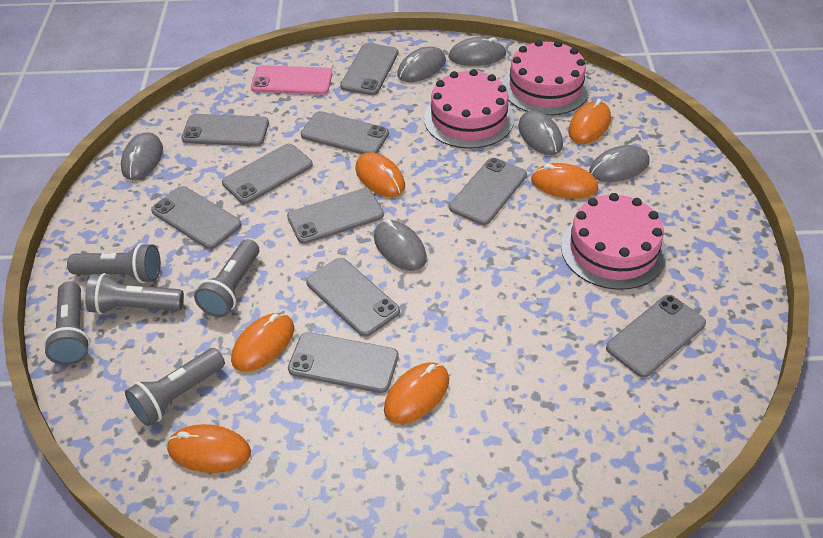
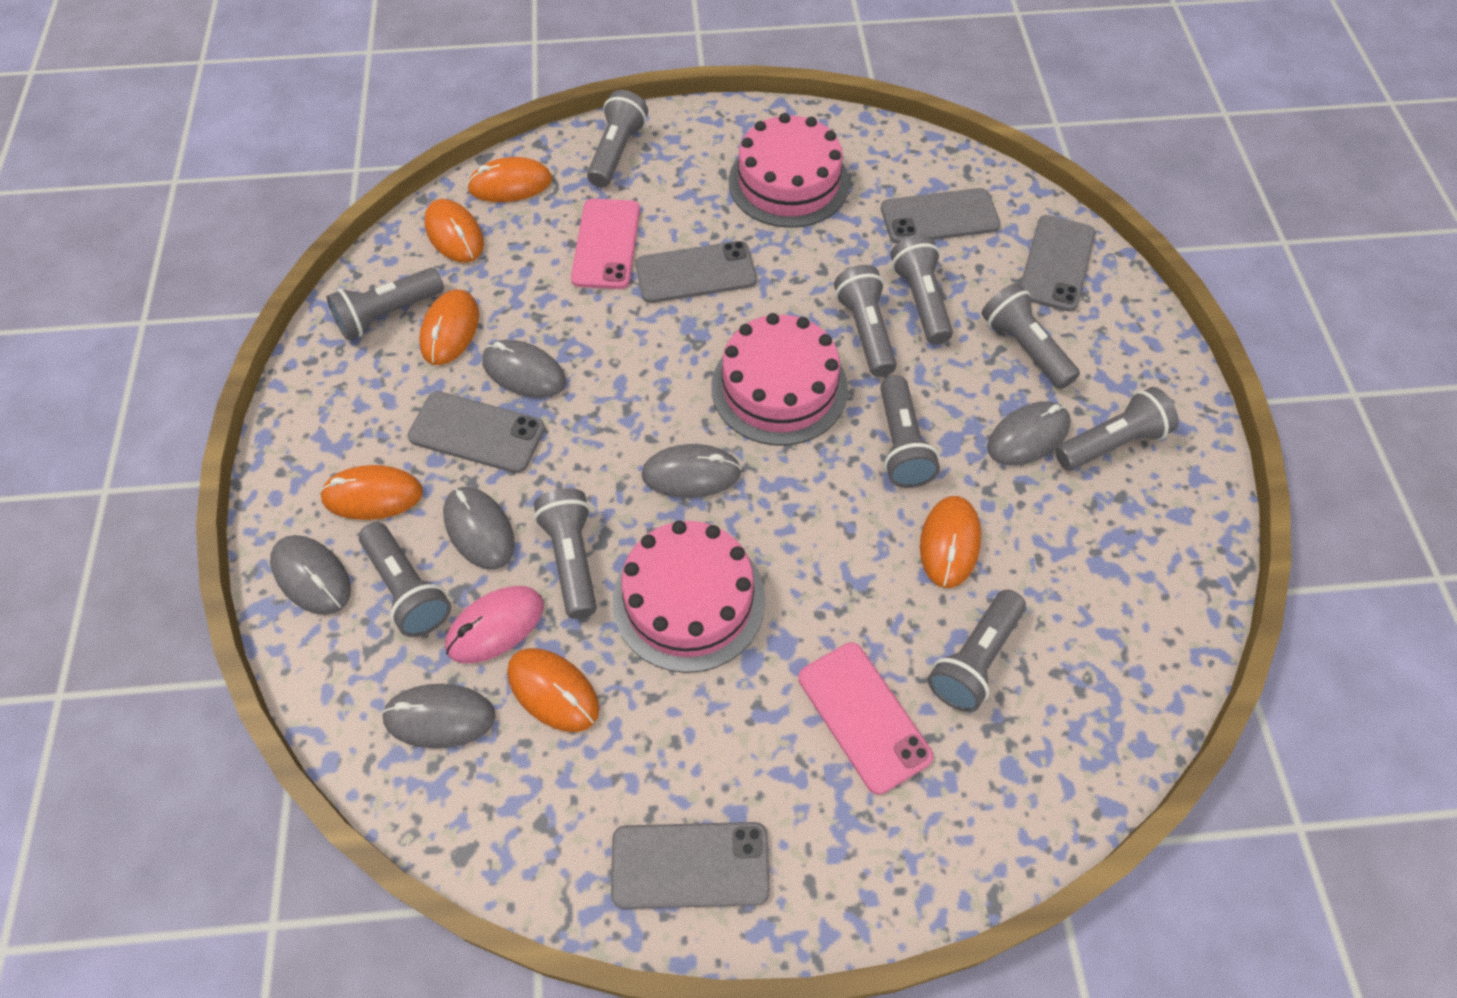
grey flashlight: 5 -> 10
grey phone: 10 -> 5
pink mouse: 0 -> 1
pink phone: 1 -> 2

